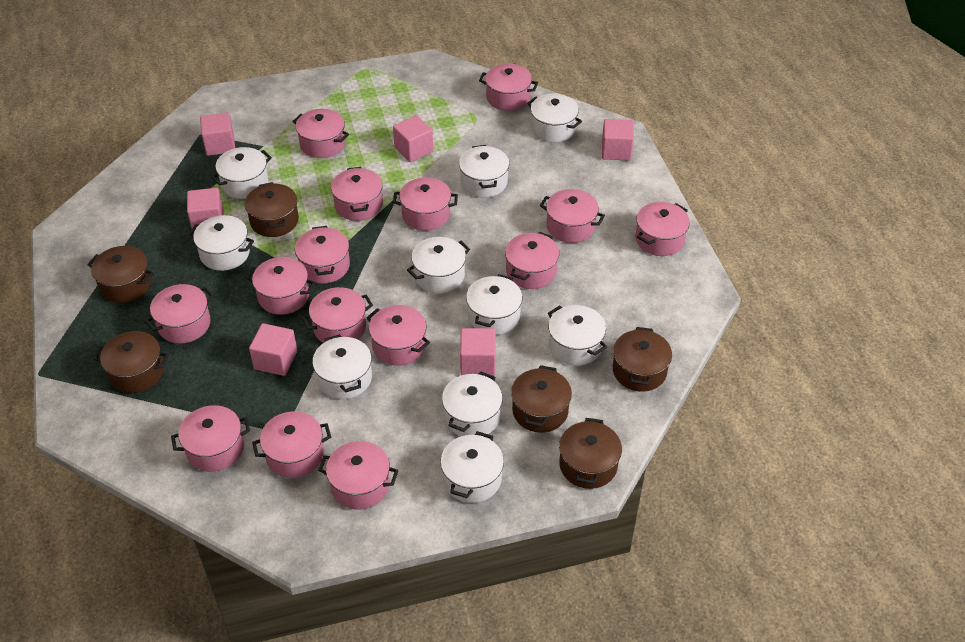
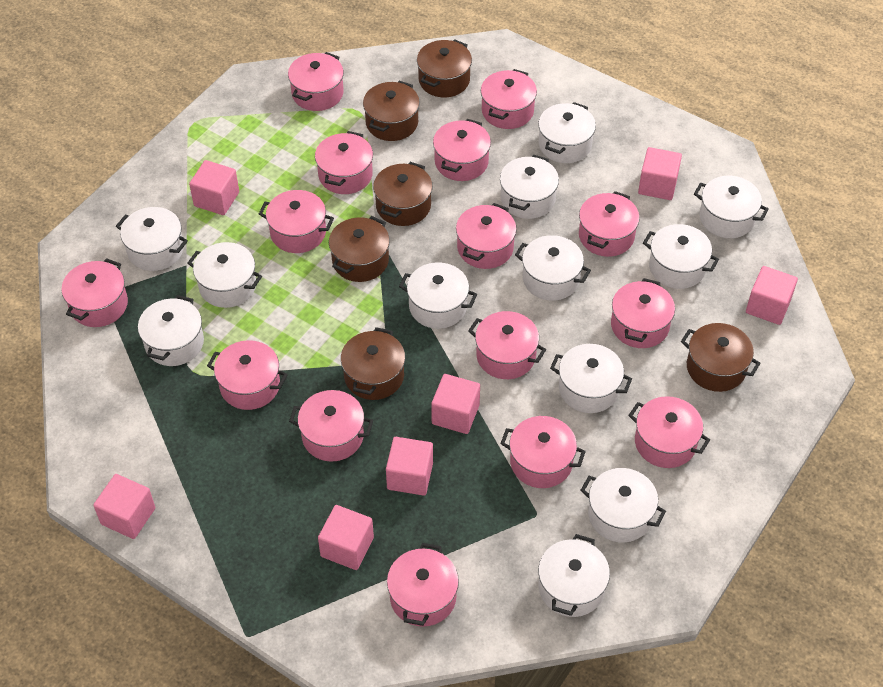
pink cube: 6 -> 7
white pot: 10 -> 12

